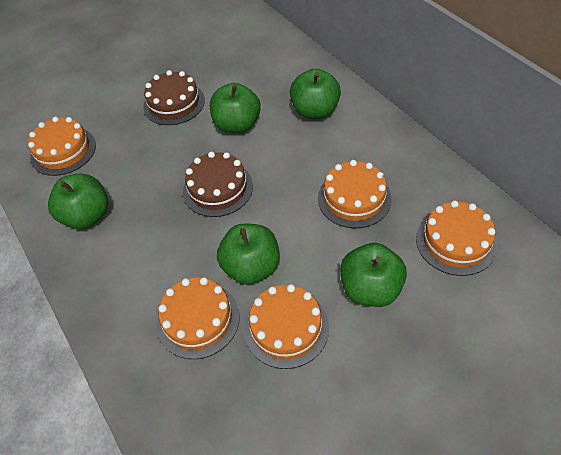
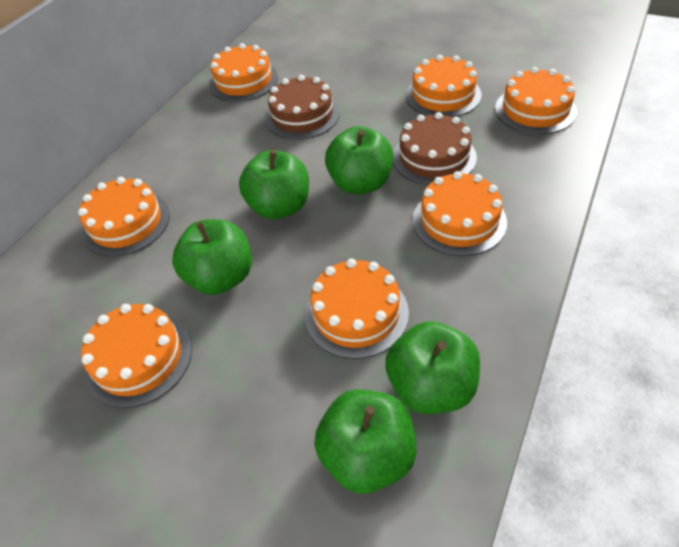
orange cake: 5 -> 7

